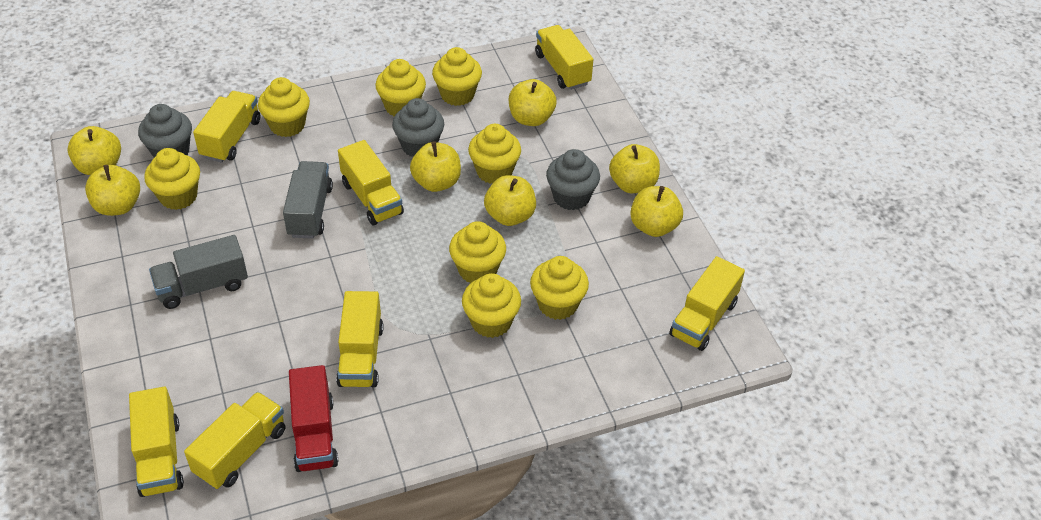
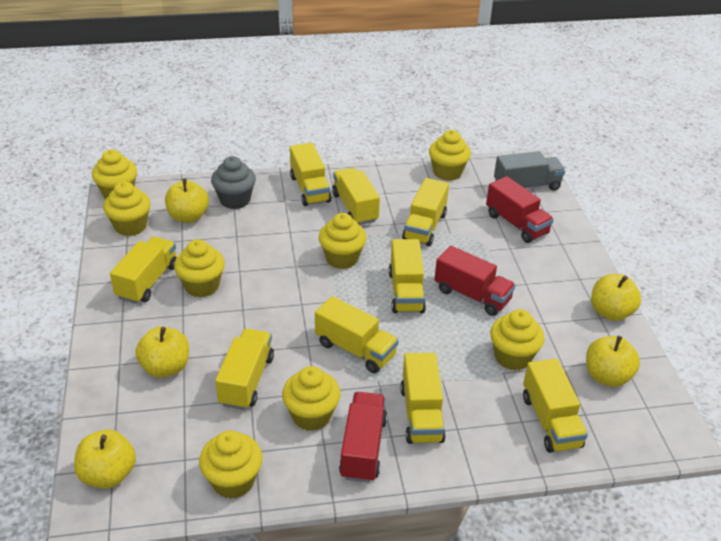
grey cupcake: 3 -> 1
grey truck: 2 -> 1
red truck: 1 -> 3
yellow apple: 7 -> 5
yellow truck: 7 -> 9

